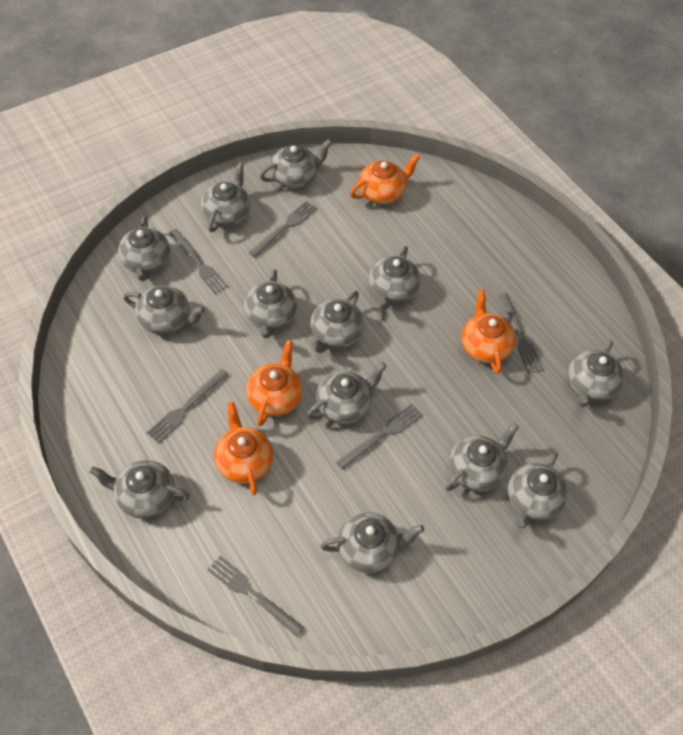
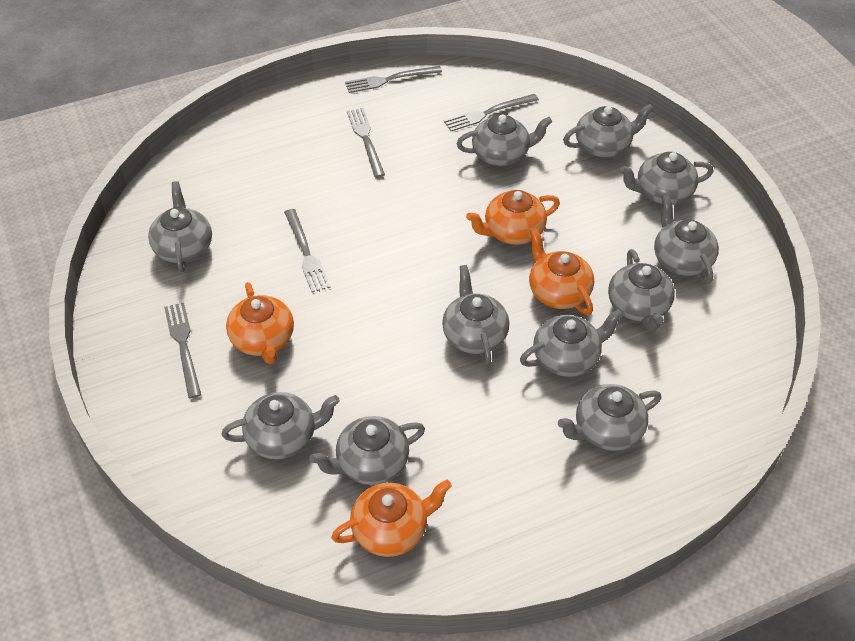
grey fork: 6 -> 5
grey teapot: 13 -> 11

